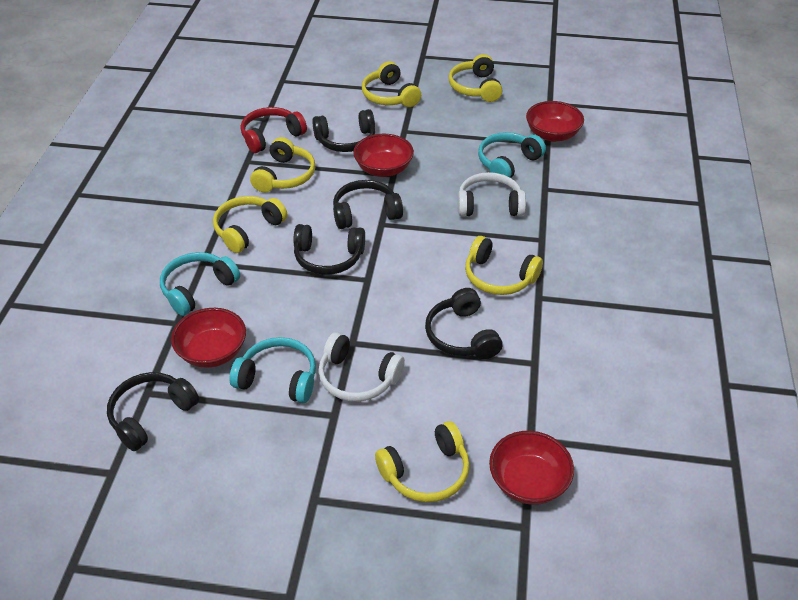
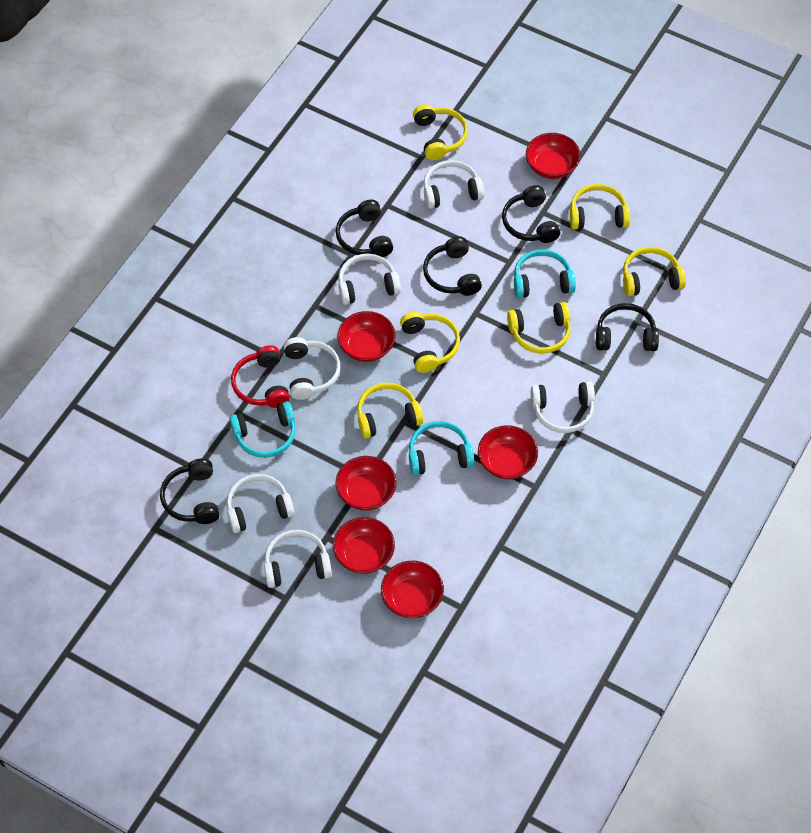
red bowl: 4 -> 6
white headphones: 2 -> 6

